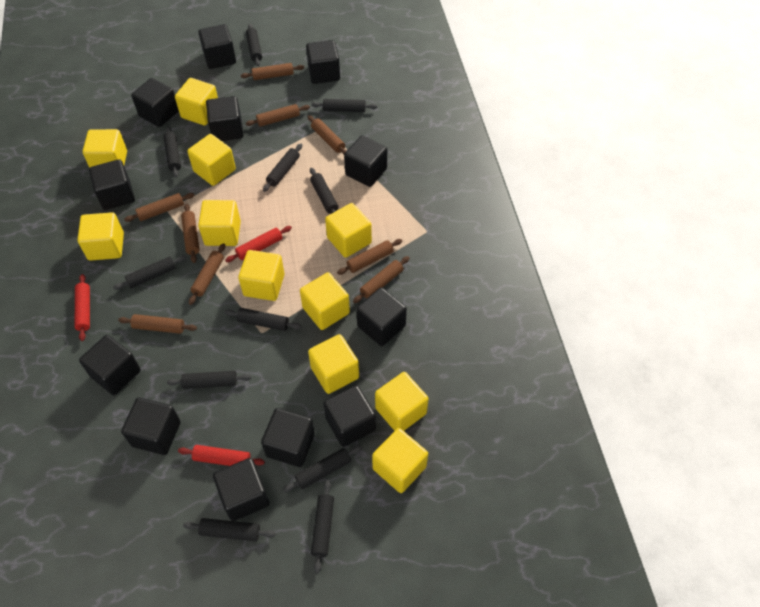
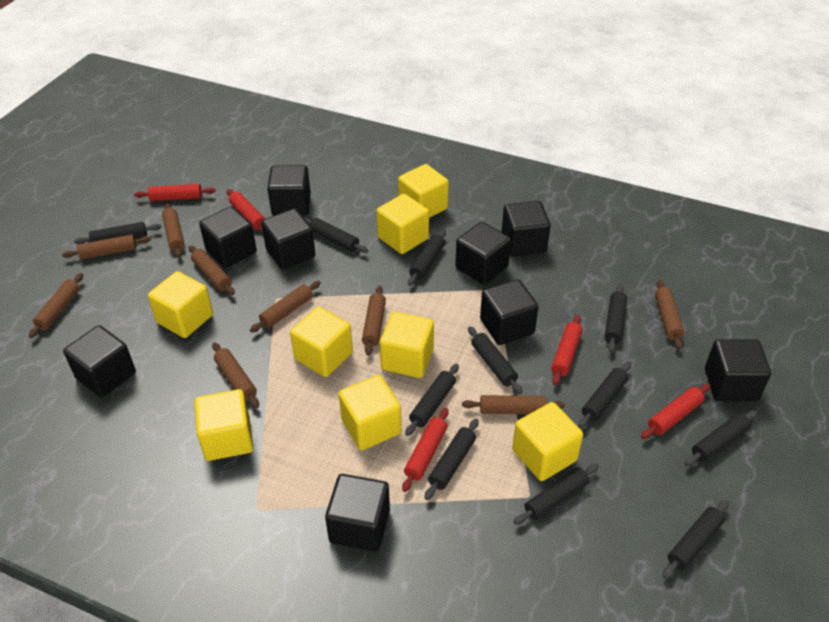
black cube: 12 -> 9
red rolling pin: 3 -> 5
yellow cube: 11 -> 8

